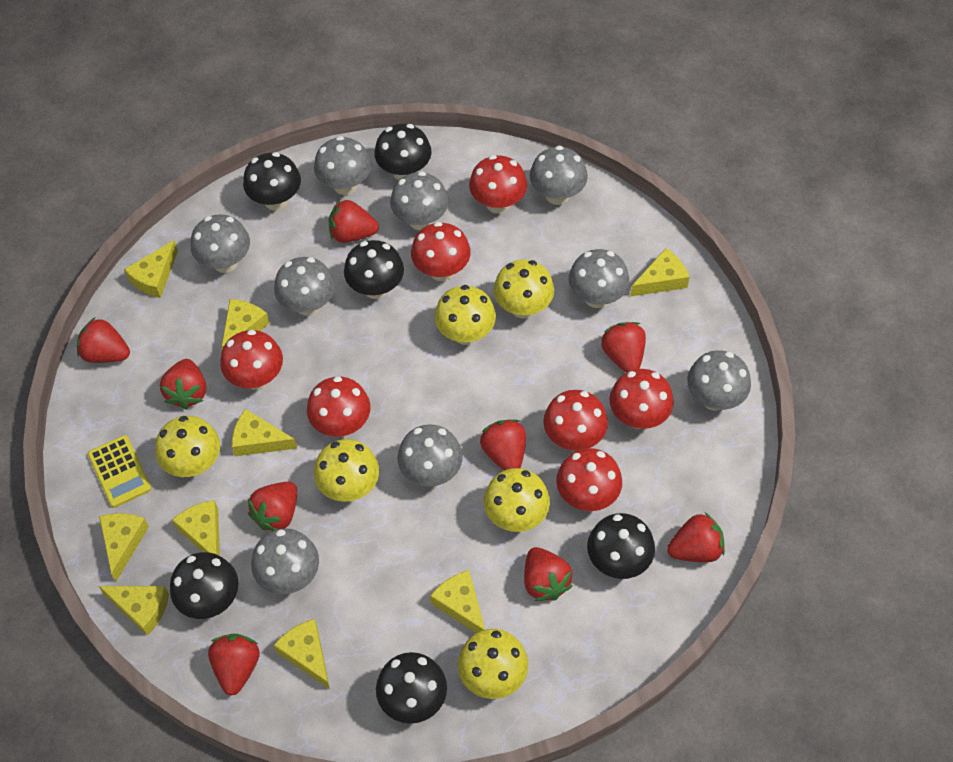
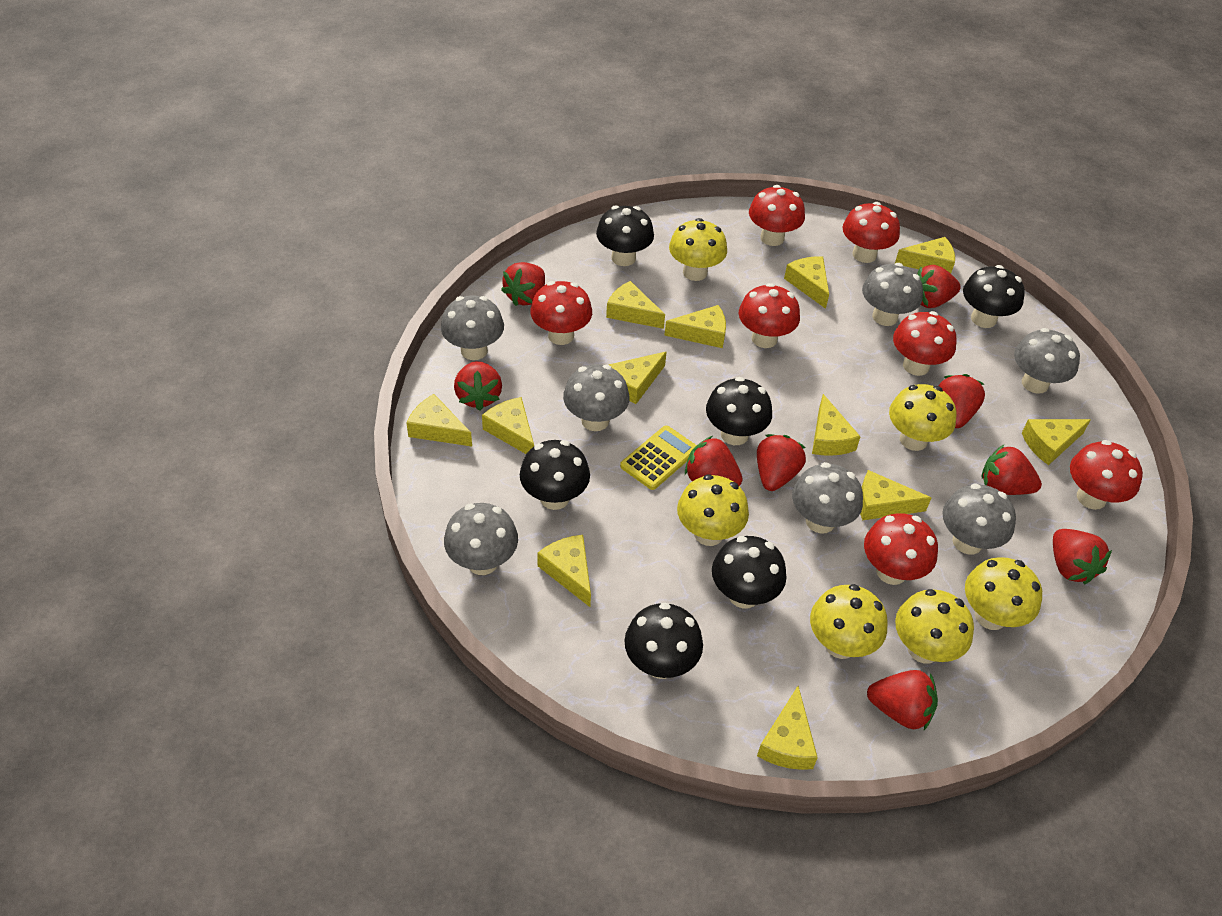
grey mushroom: 9 -> 7
yellow cheese: 9 -> 12

